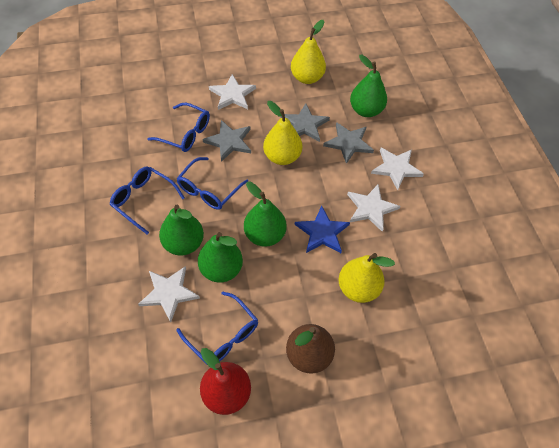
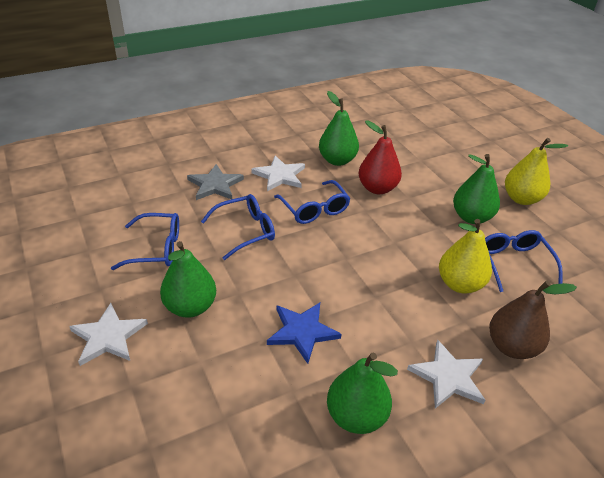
grey star: 3 -> 1
white star: 4 -> 3
yellow pear: 3 -> 2

